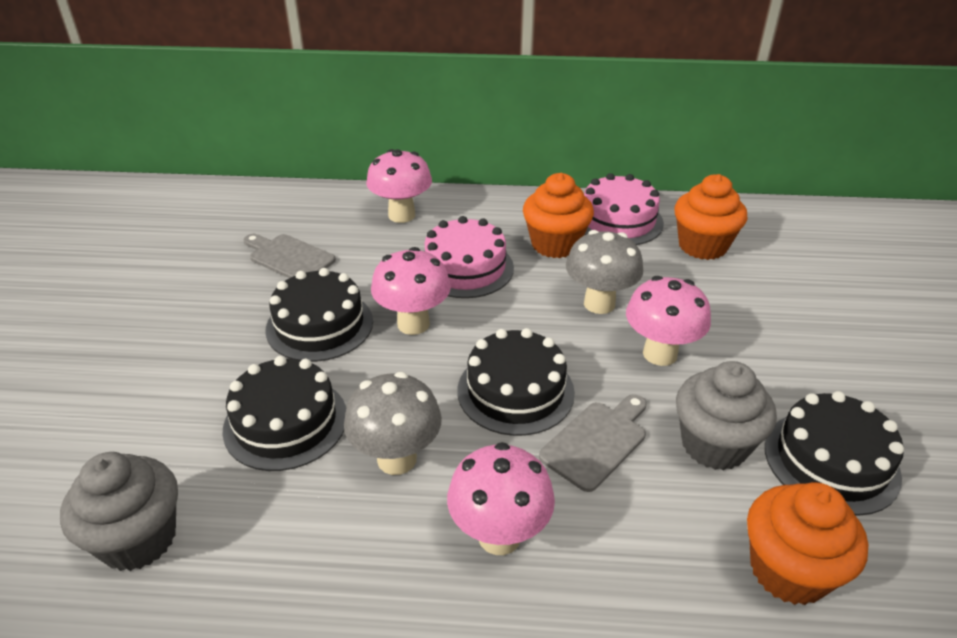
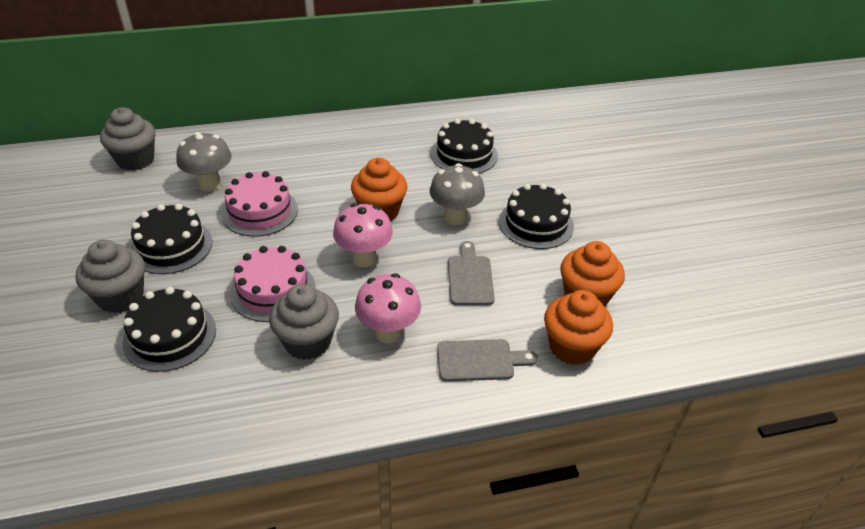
grey cupcake: 2 -> 3
pink mushroom: 4 -> 2

